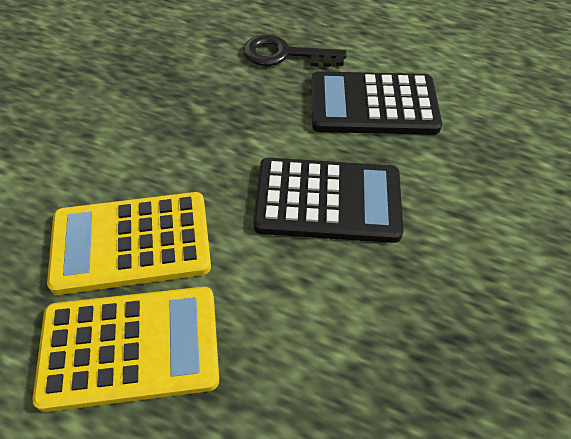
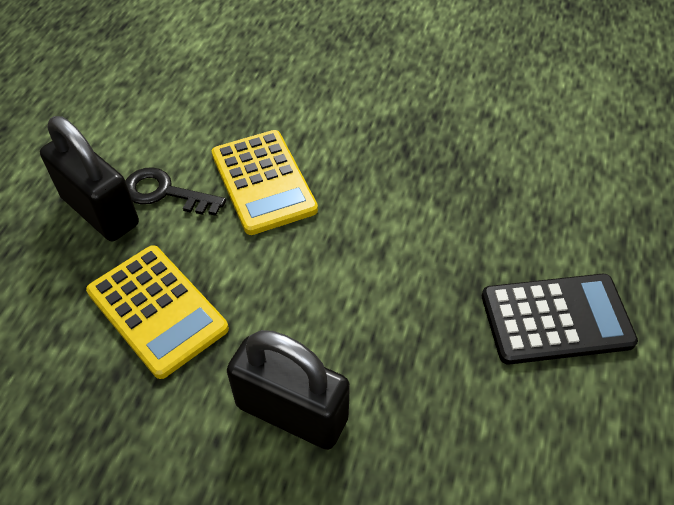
black calculator: 2 -> 1
black padlock: 0 -> 2

